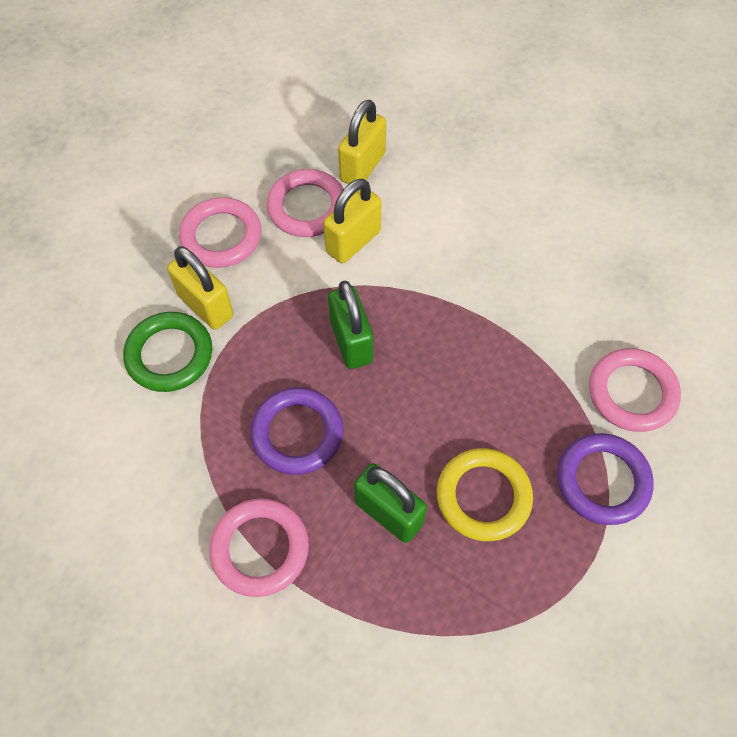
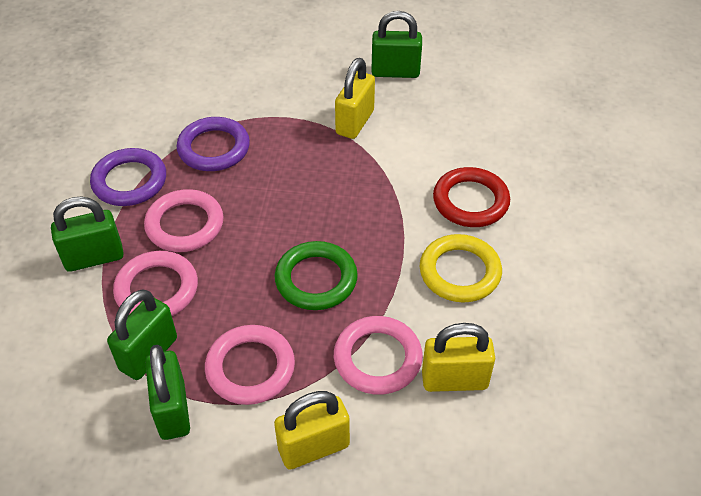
green padlock: 2 -> 4
red ring: 0 -> 1

